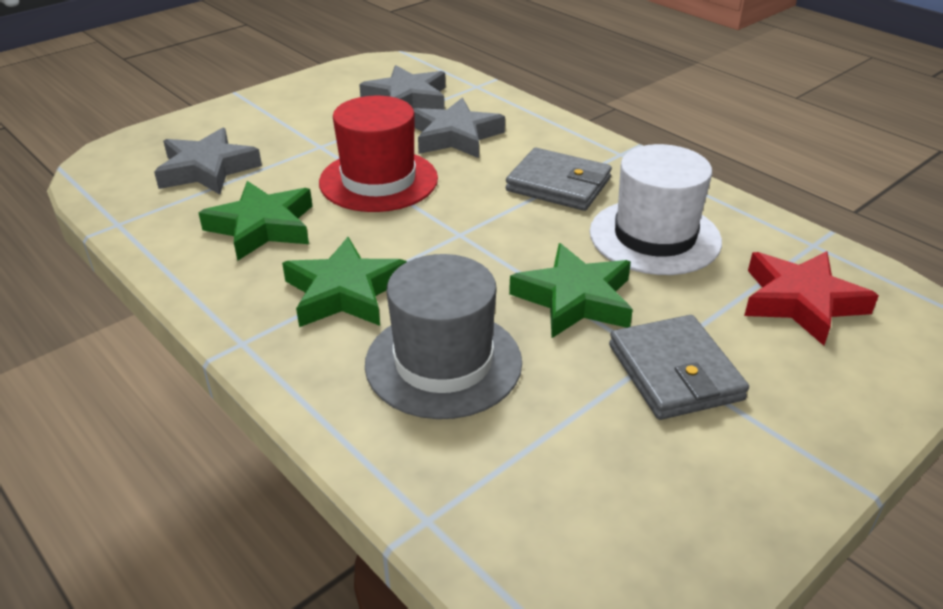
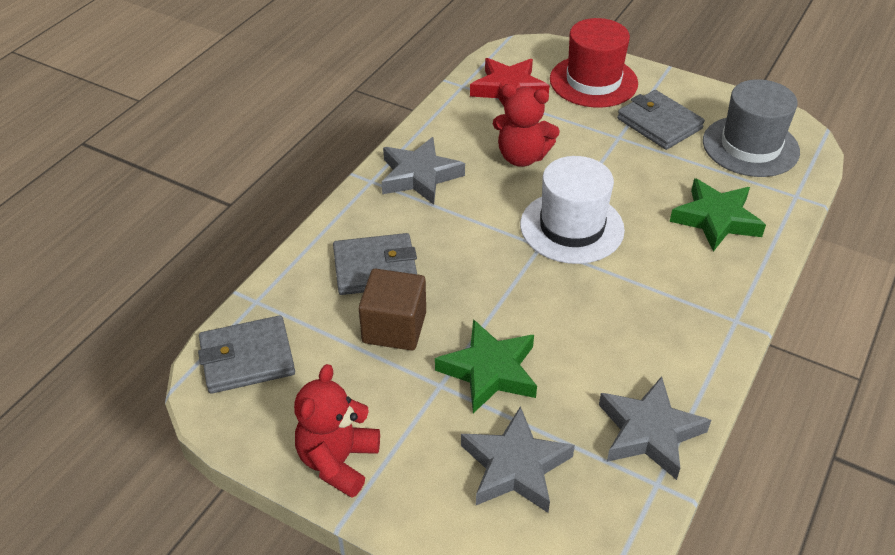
brown cube: 0 -> 1
green star: 3 -> 2
grey wallet: 2 -> 3
red teddy bear: 0 -> 2

